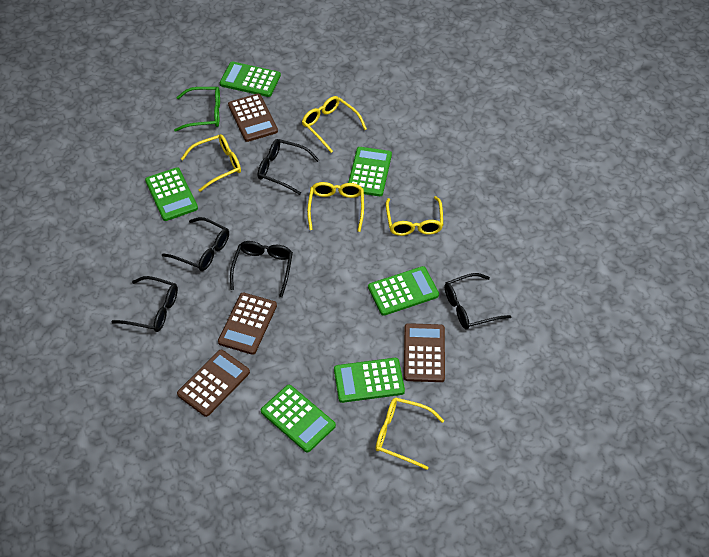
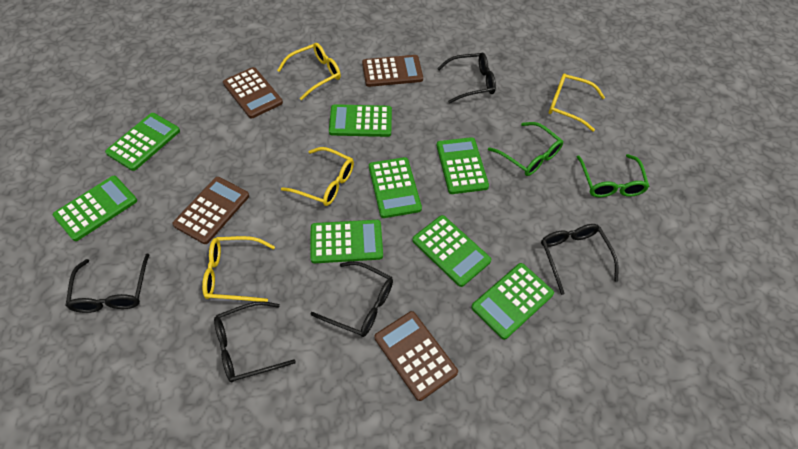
green calculator: 6 -> 8
green glasses: 1 -> 2
yellow glasses: 5 -> 4

